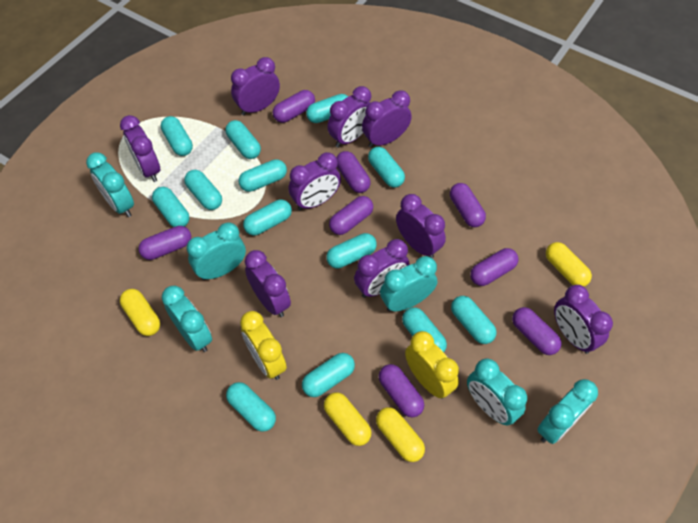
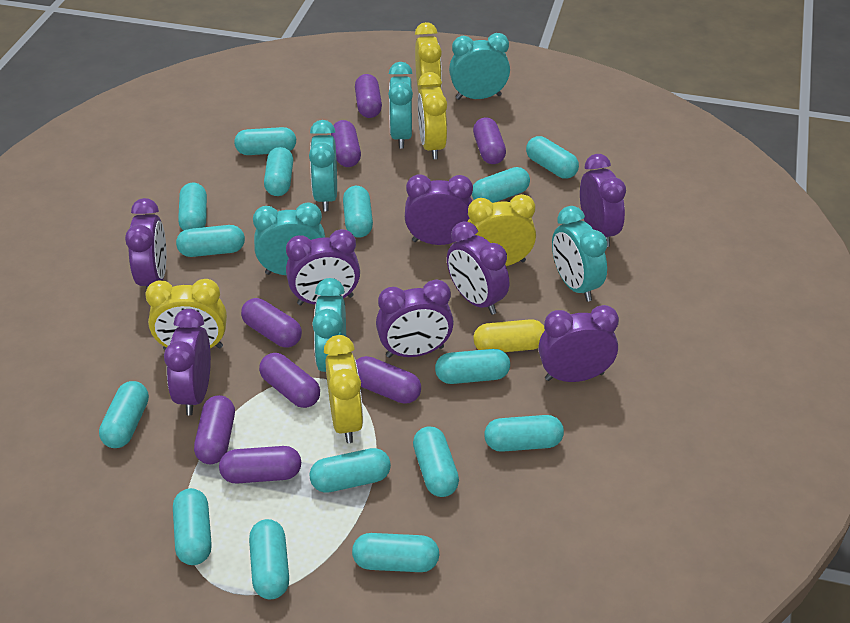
purple clock: 9 -> 8
turquoise capsule: 13 -> 15
yellow capsule: 4 -> 1
yellow clock: 2 -> 5

